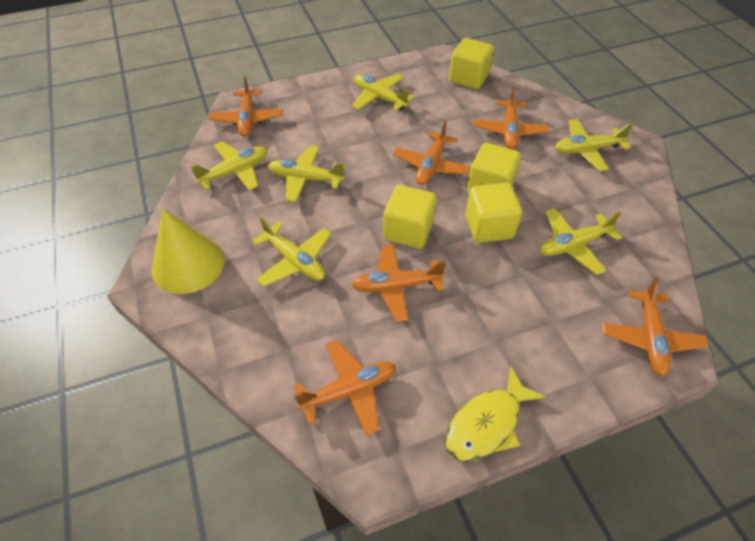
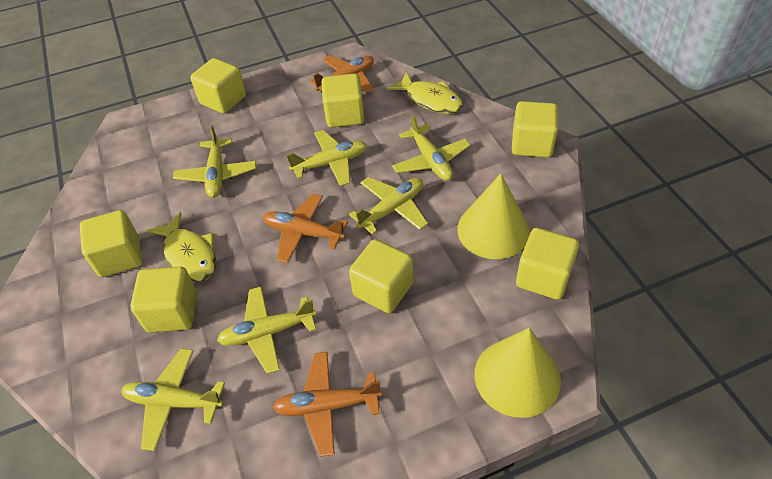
orange plane: 6 -> 3
yellow cone: 1 -> 2
yellow cube: 4 -> 7
yellow fish: 1 -> 2

